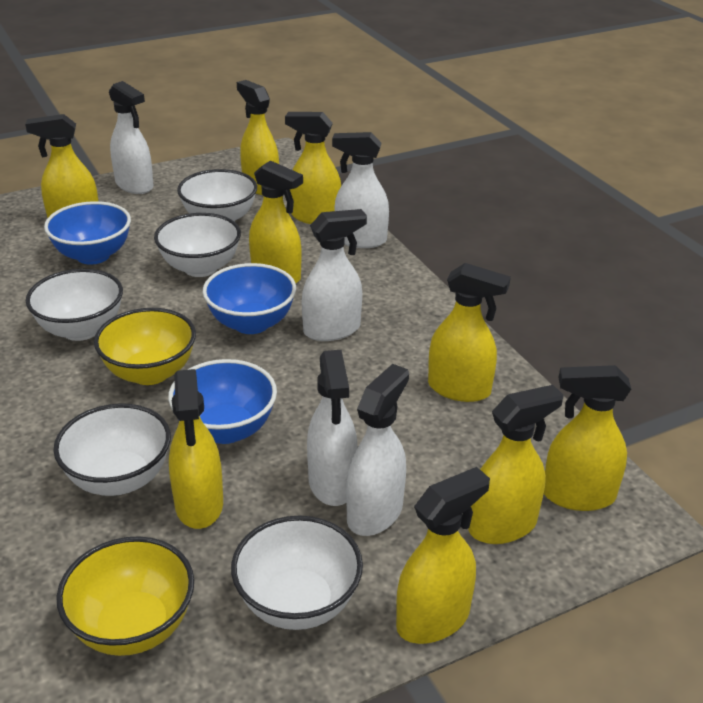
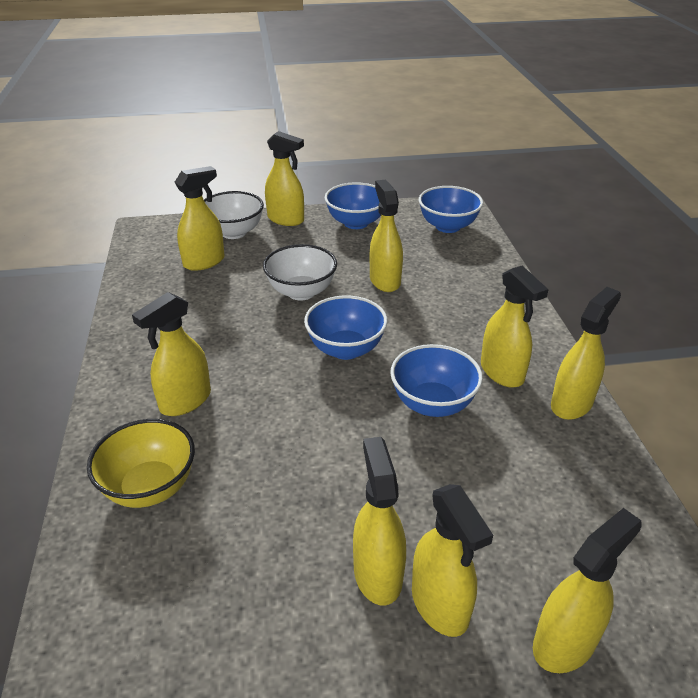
blue bowl: 3 -> 4
white bowl: 5 -> 2
white spray bottle: 5 -> 0
yellow bowl: 2 -> 1

